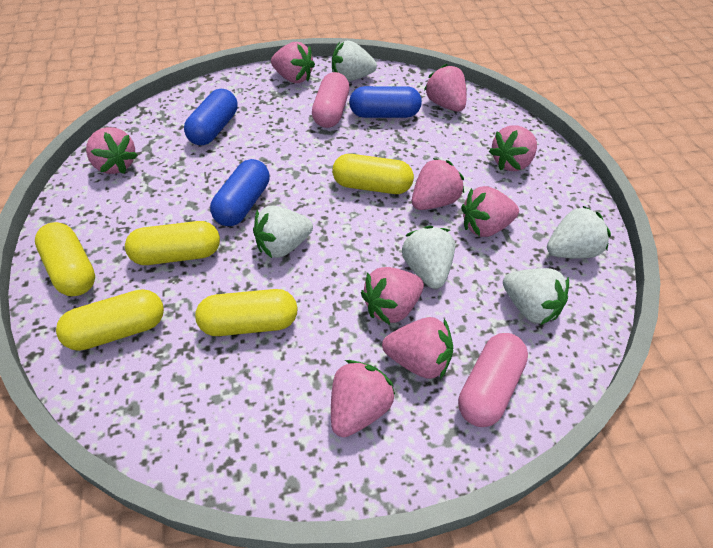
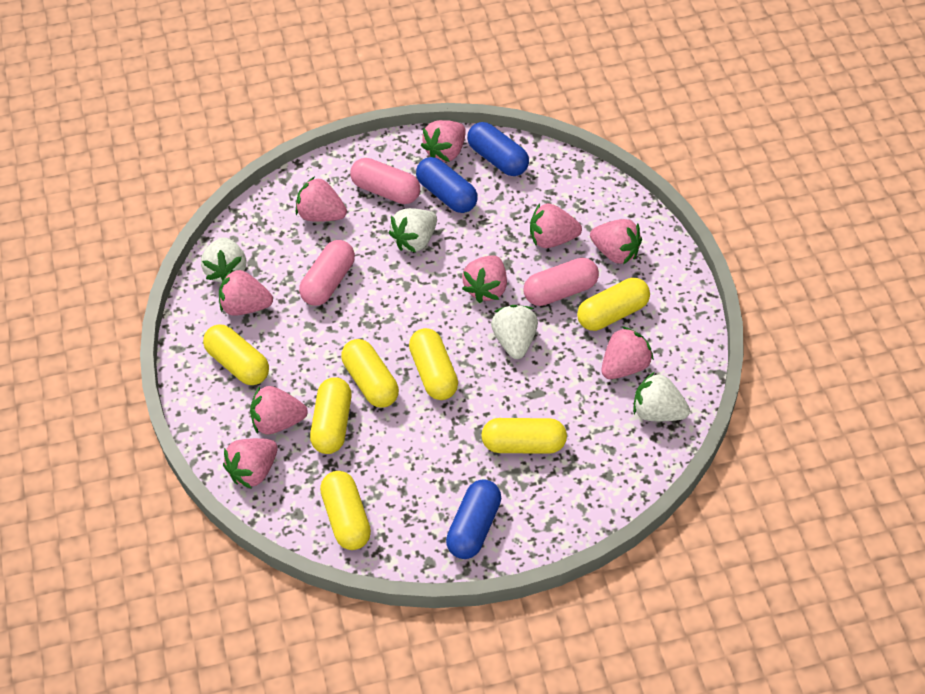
pink capsule: 2 -> 3
white strawberry: 5 -> 4
yellow capsule: 5 -> 7

